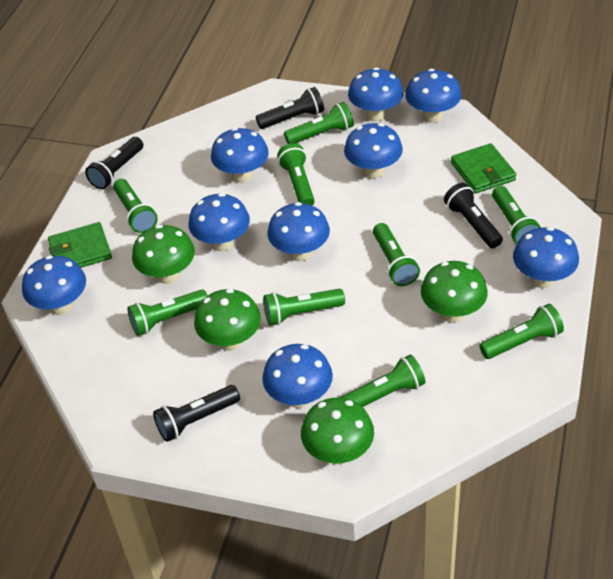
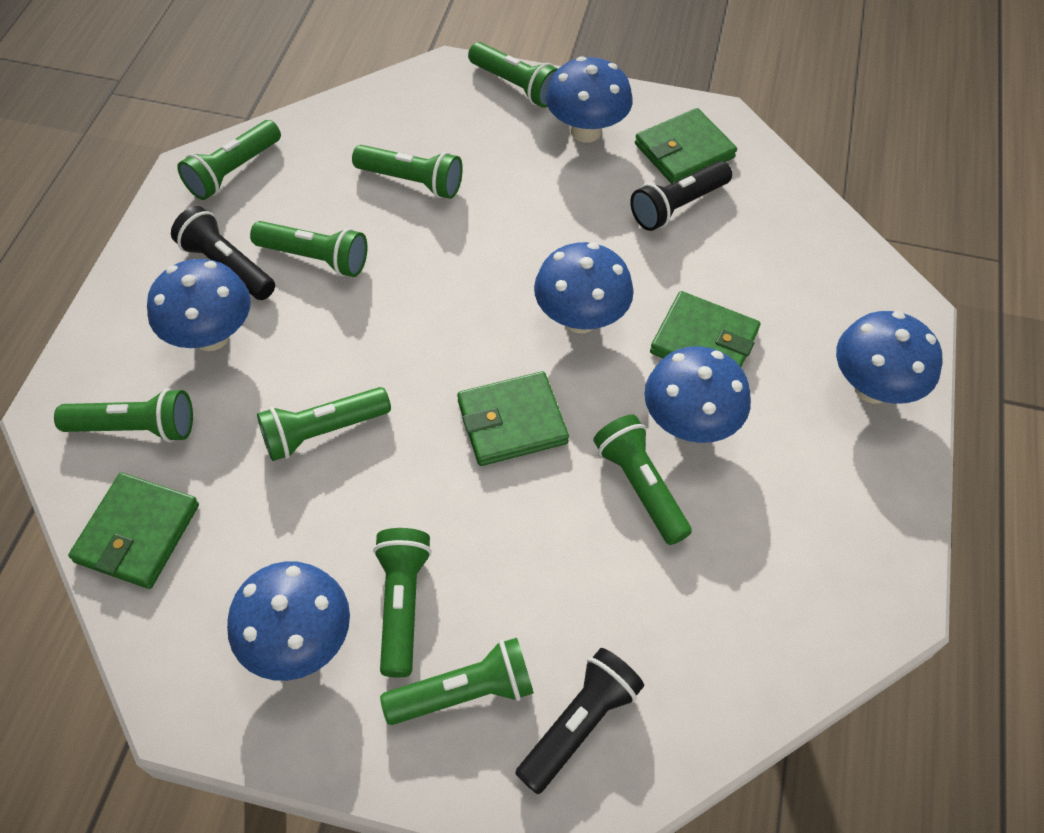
black flashlight: 4 -> 3
blue mushroom: 9 -> 6
green mushroom: 4 -> 0
green wallet: 2 -> 4

